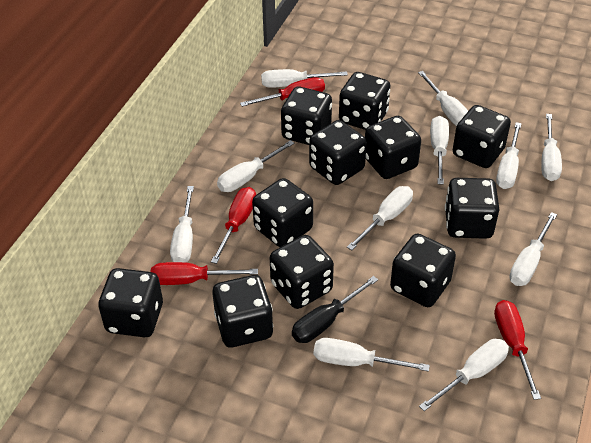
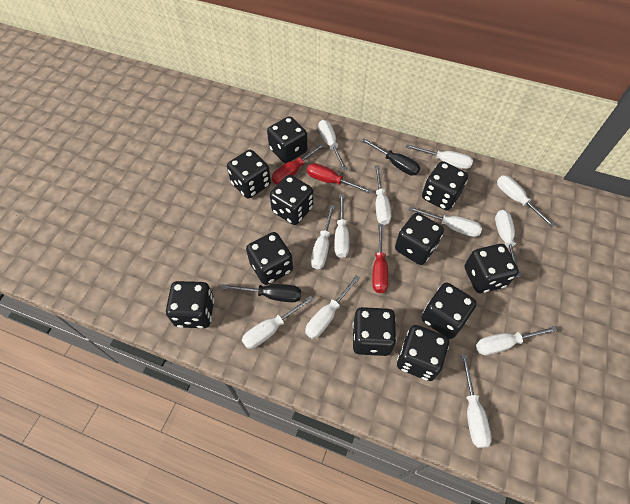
black screwdriver: 1 -> 2
red screwdriver: 4 -> 3
white screwdriver: 11 -> 12

